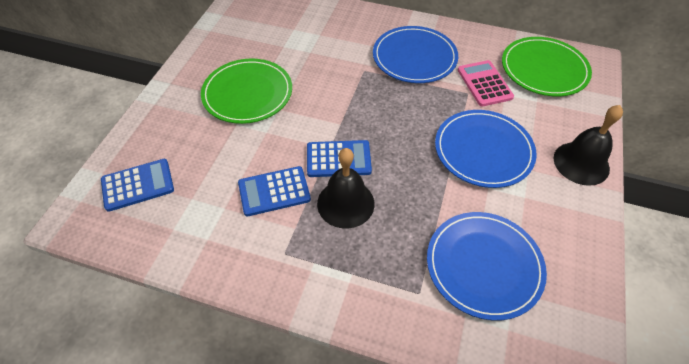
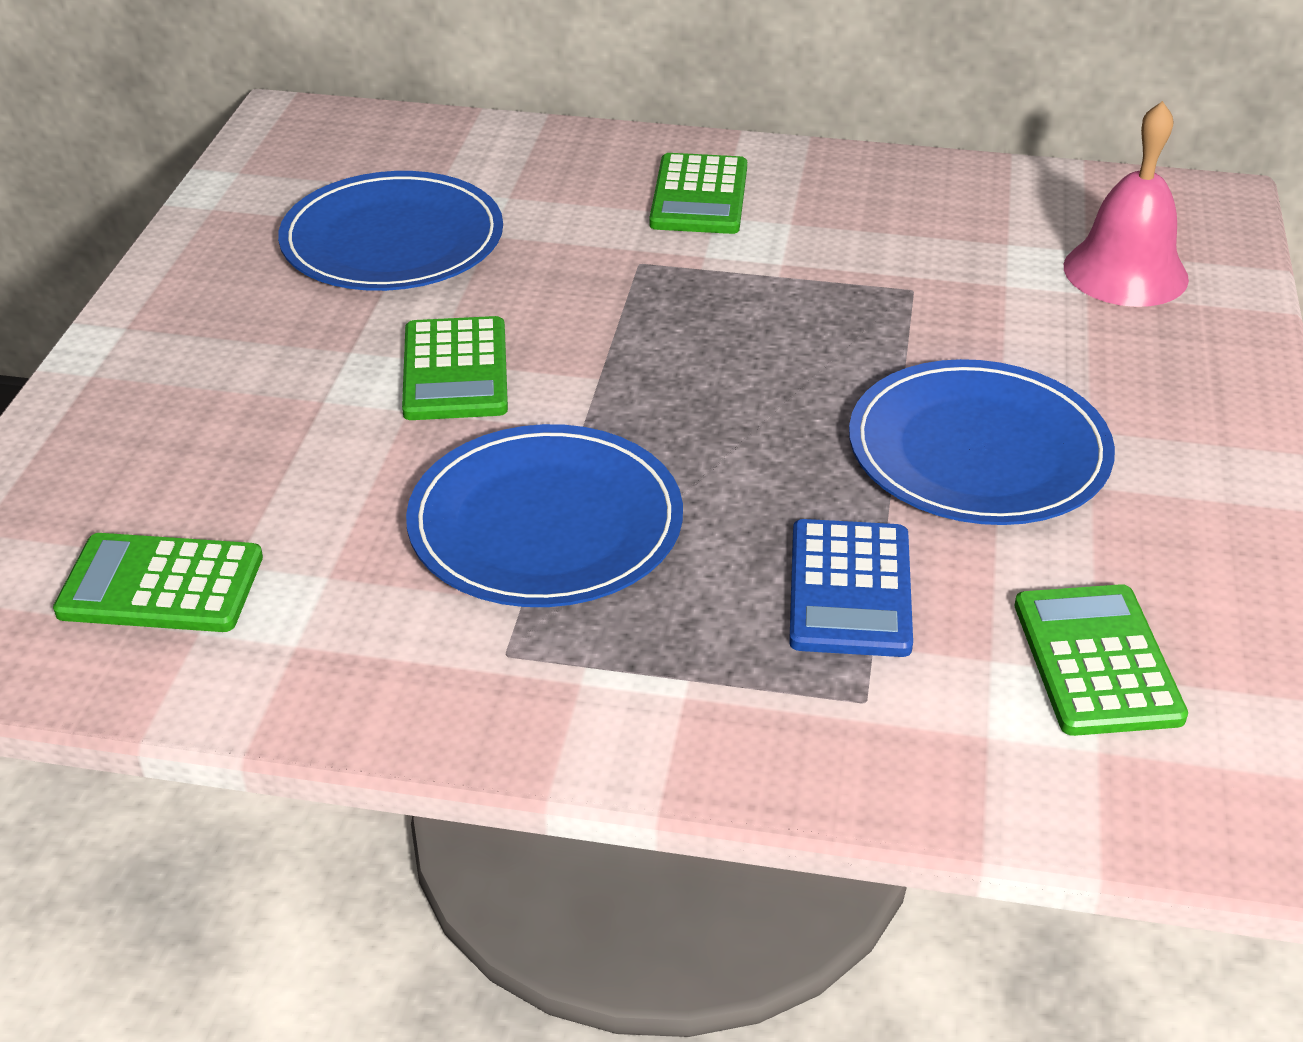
black bell: 2 -> 0
blue calculator: 3 -> 1
green calculator: 0 -> 4
green plate: 2 -> 0
pink bell: 0 -> 1
pink calculator: 1 -> 0

